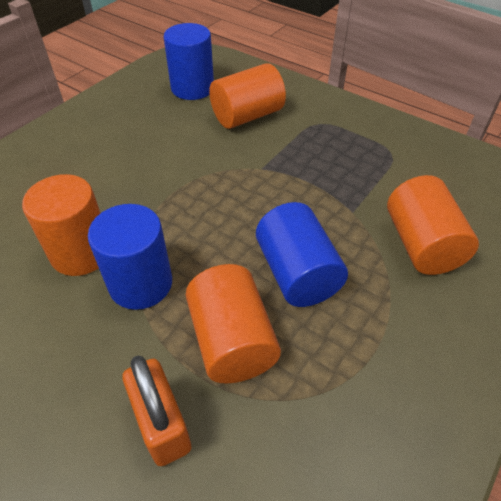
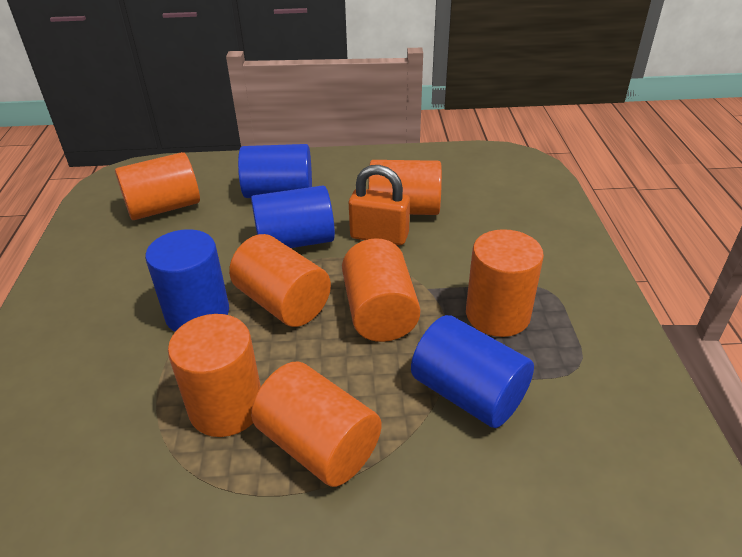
blue cylinder: 3 -> 4
orange cylinder: 4 -> 7

